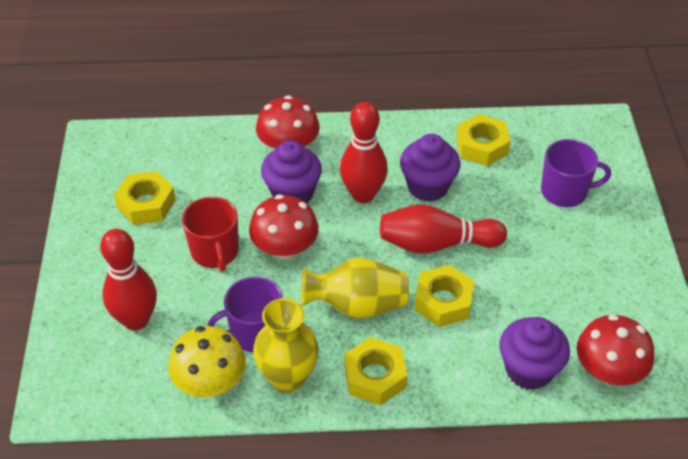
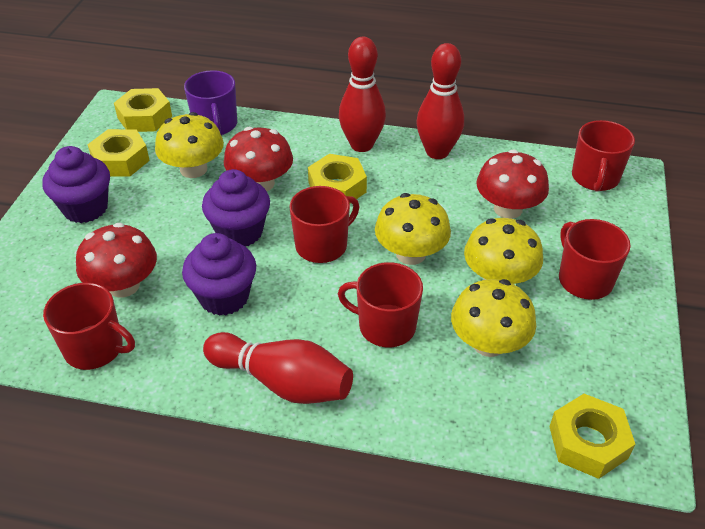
purple mug: 2 -> 1
red mug: 1 -> 5
yellow mushroom: 1 -> 4
yellow vase: 2 -> 0

